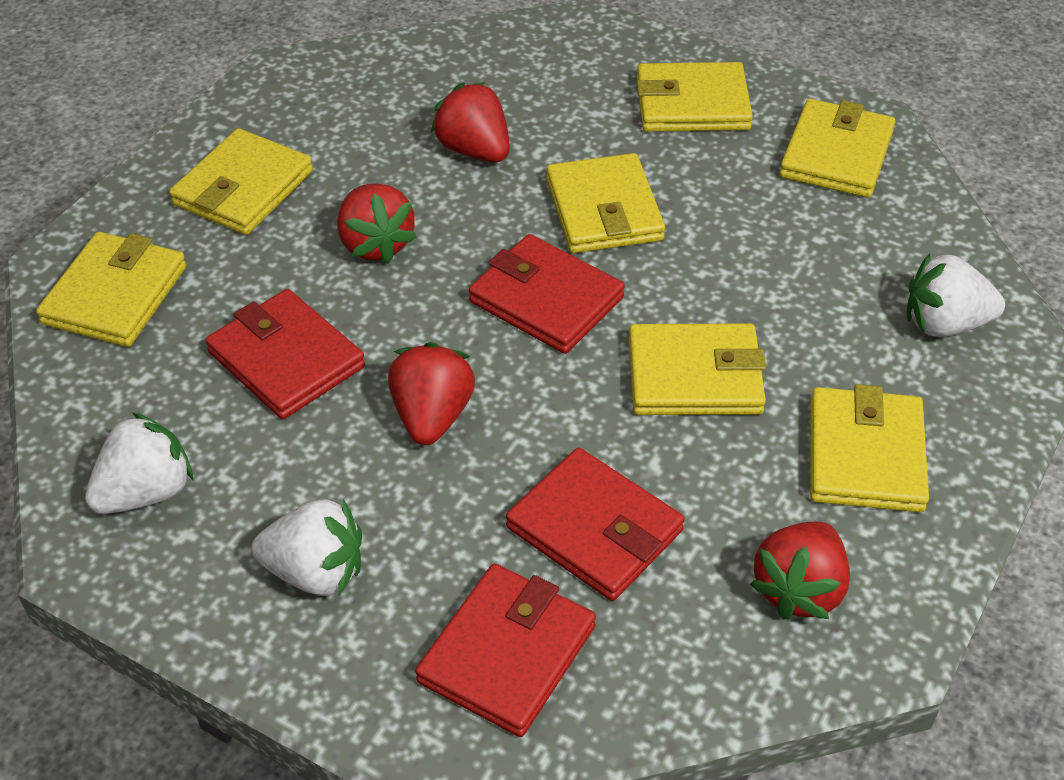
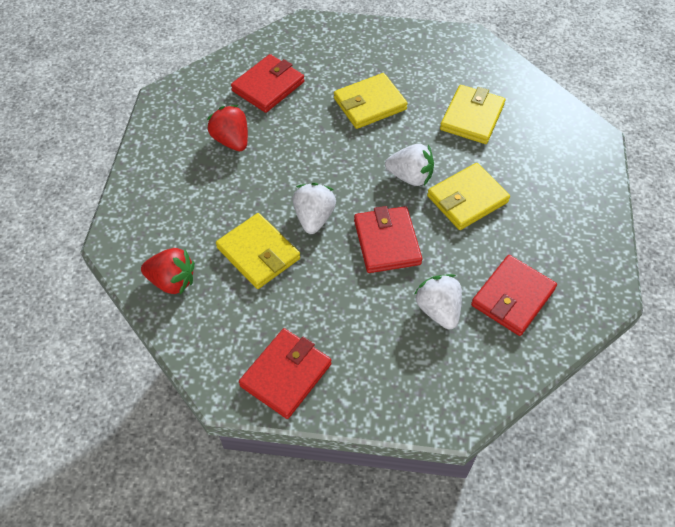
red strawberry: 4 -> 2
yellow wallet: 7 -> 4

